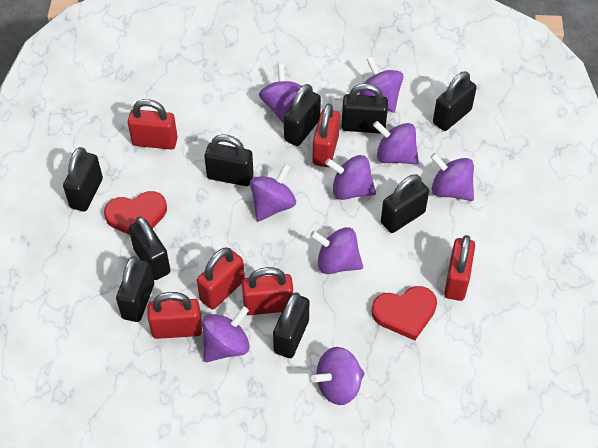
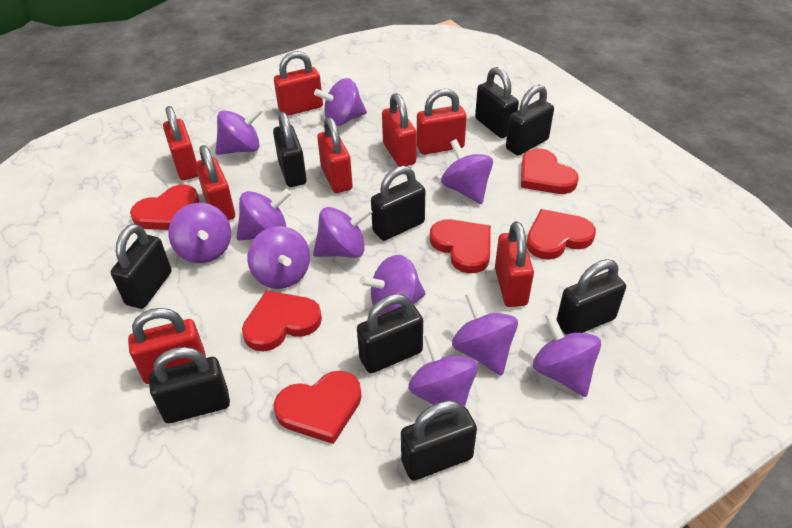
purple spinning top: 9 -> 11
red heart: 2 -> 6
red padlock: 6 -> 8

